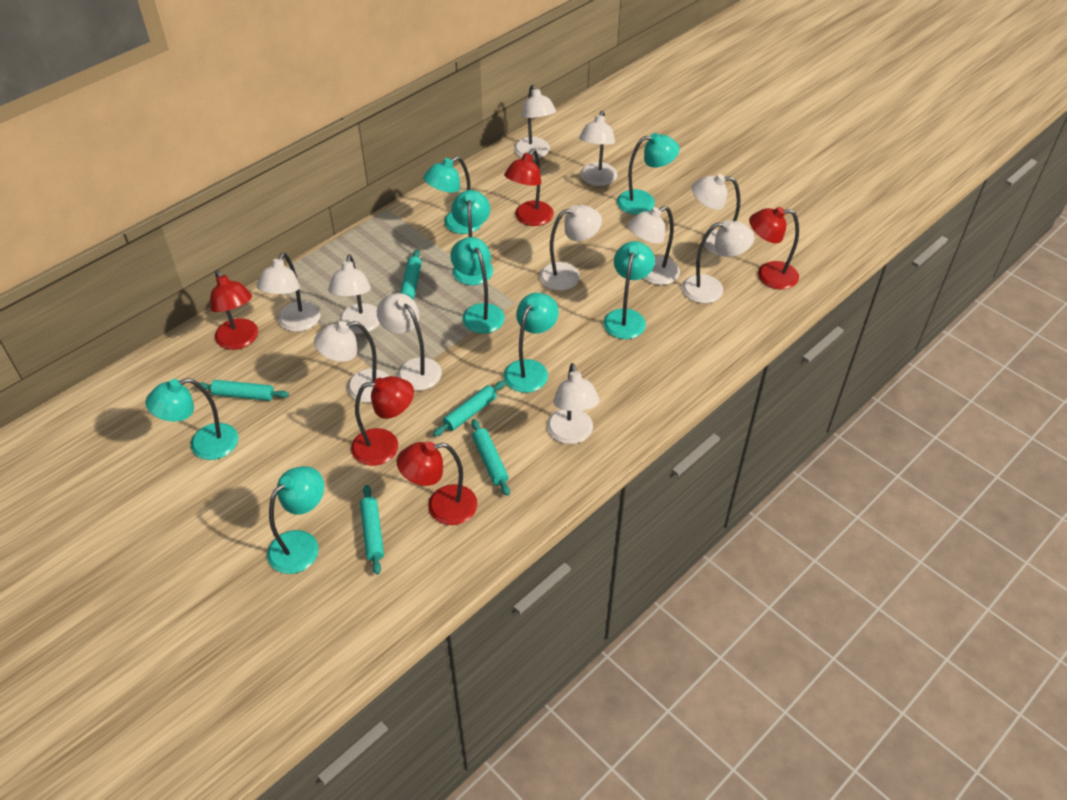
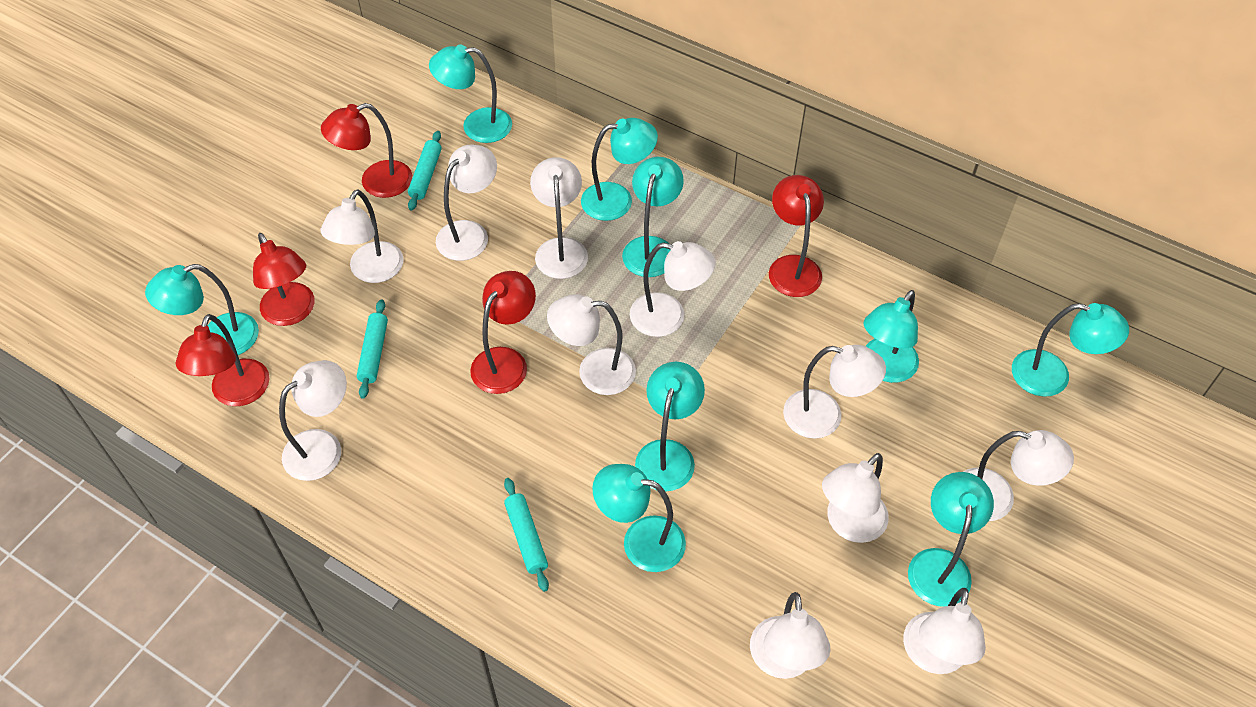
turquoise lamp: 8 -> 9
turquoise rolling pin: 5 -> 3

